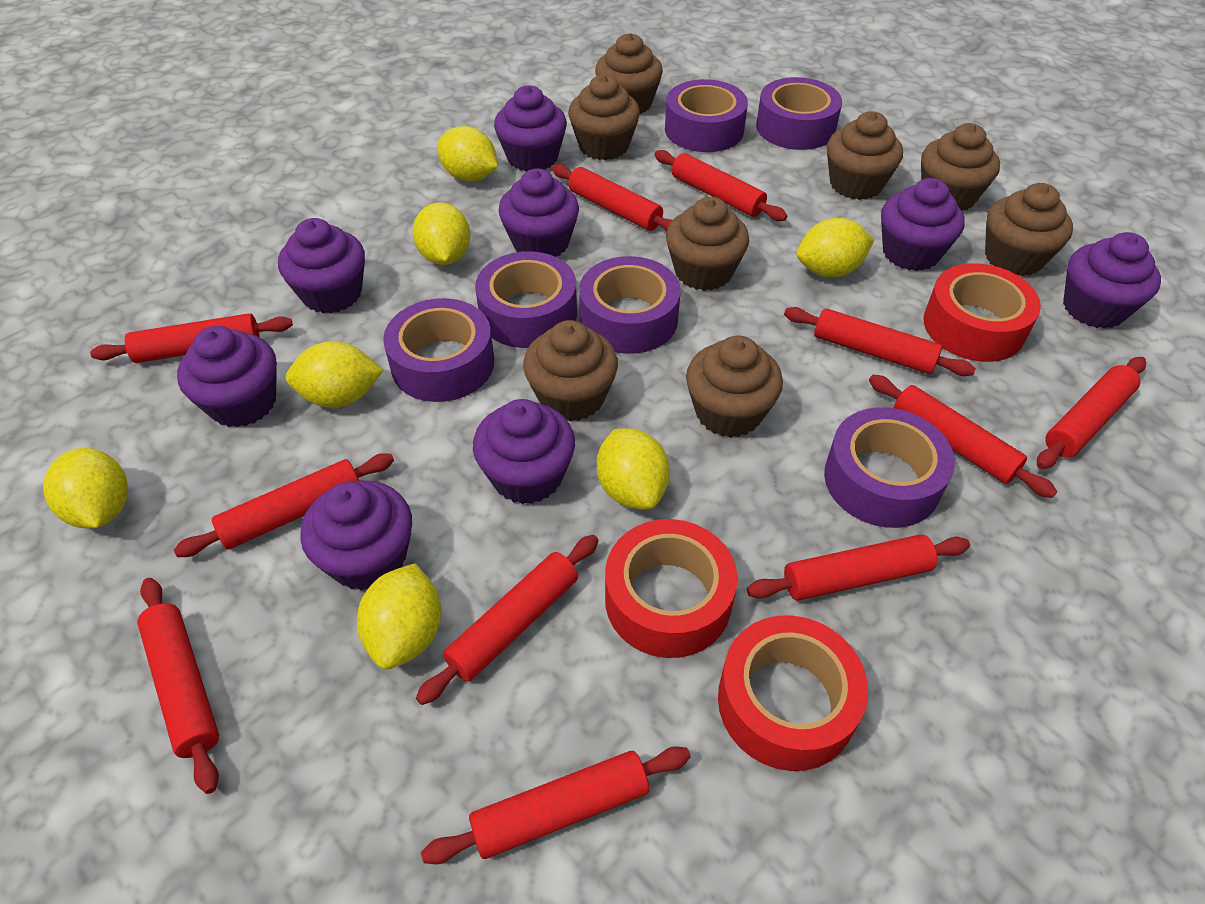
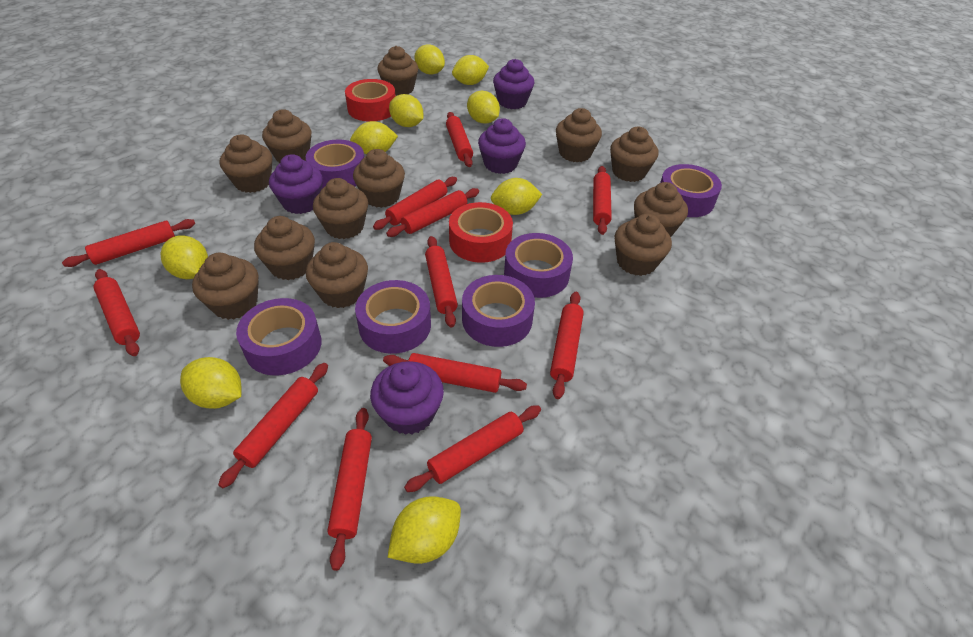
brown cupcake: 8 -> 12
purple cupcake: 8 -> 4
red rolling pin: 11 -> 12
red tape: 3 -> 2
yellow lemon: 7 -> 9

